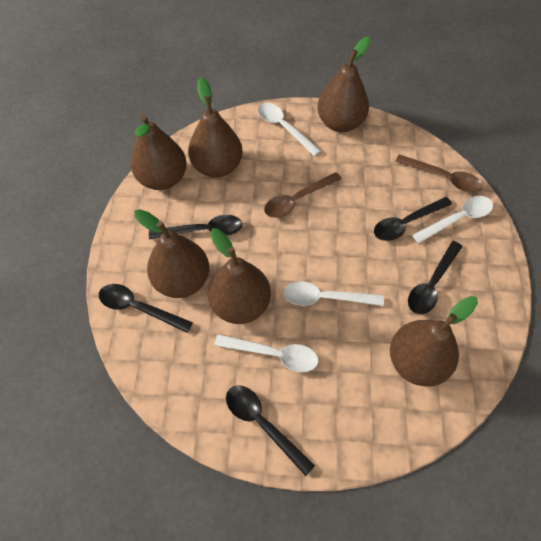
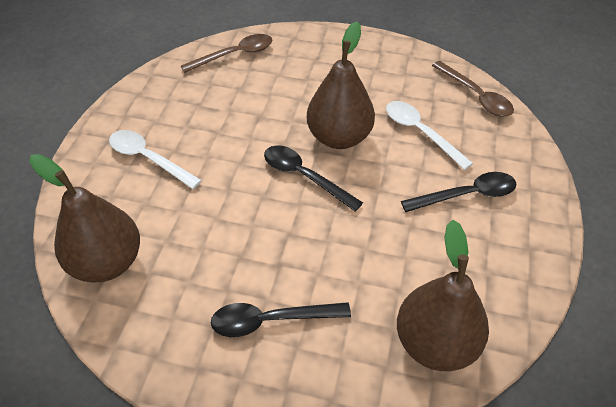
black spoon: 5 -> 3
brown pear: 6 -> 3
white spoon: 4 -> 2

